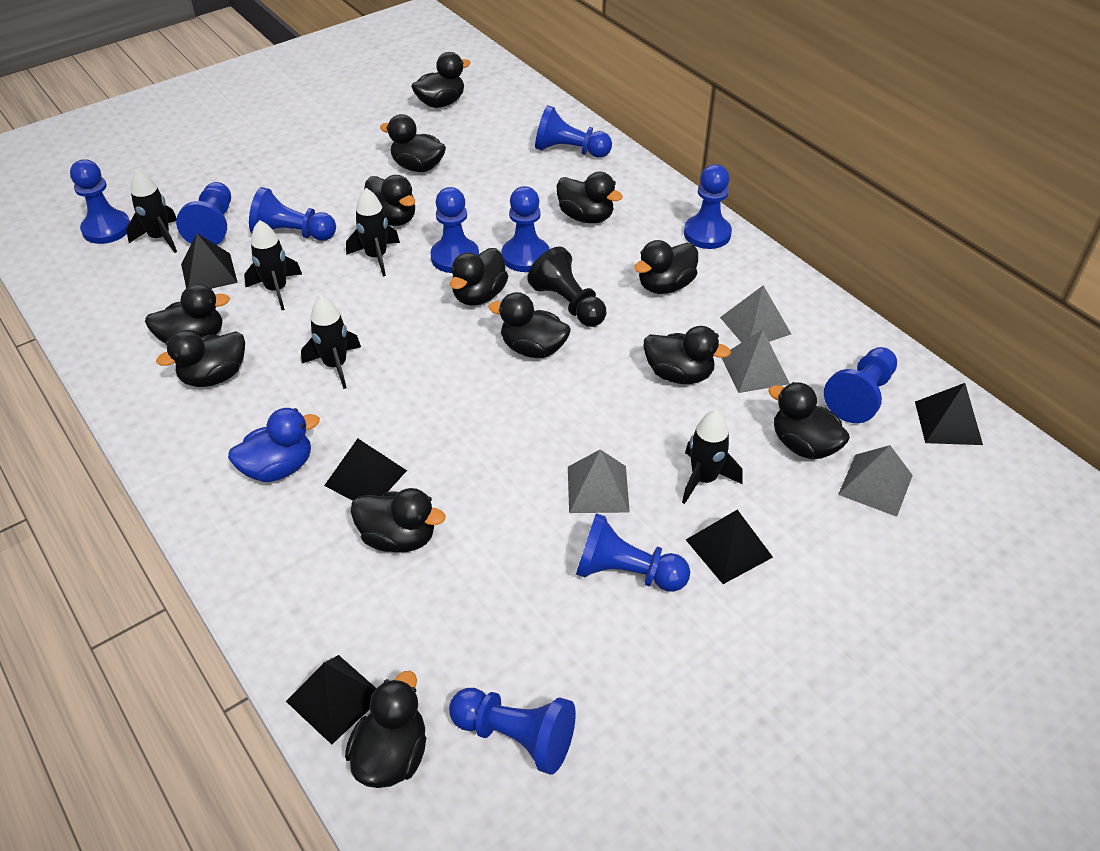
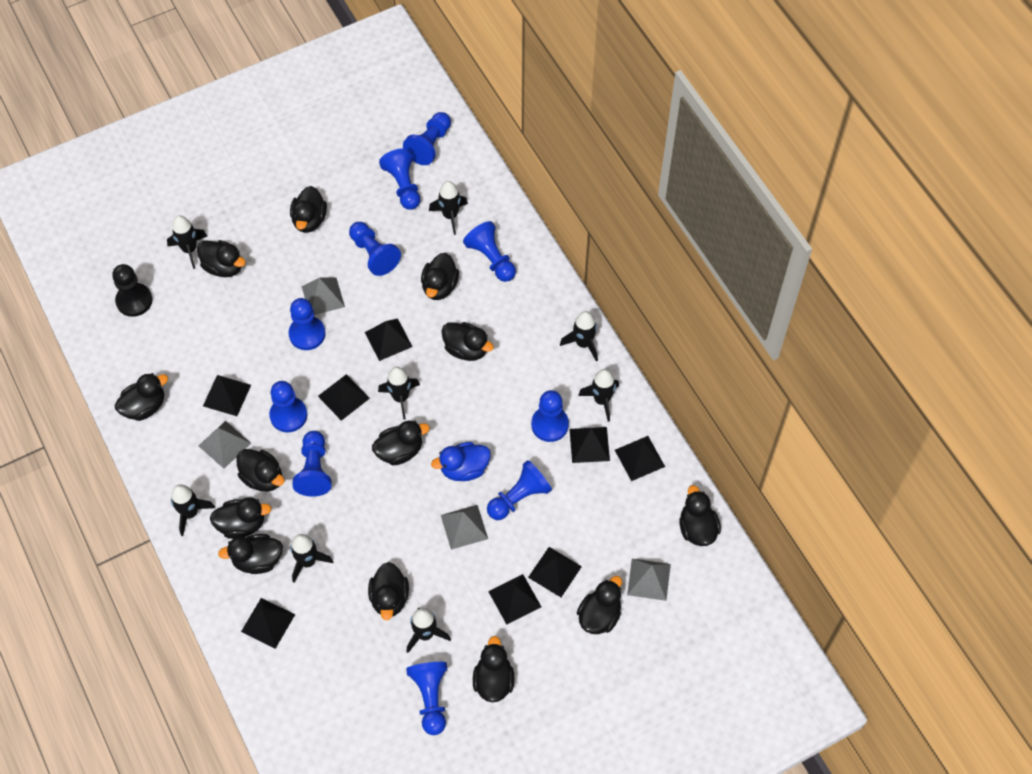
black pyramid: 5 -> 8
black rocket: 5 -> 8

